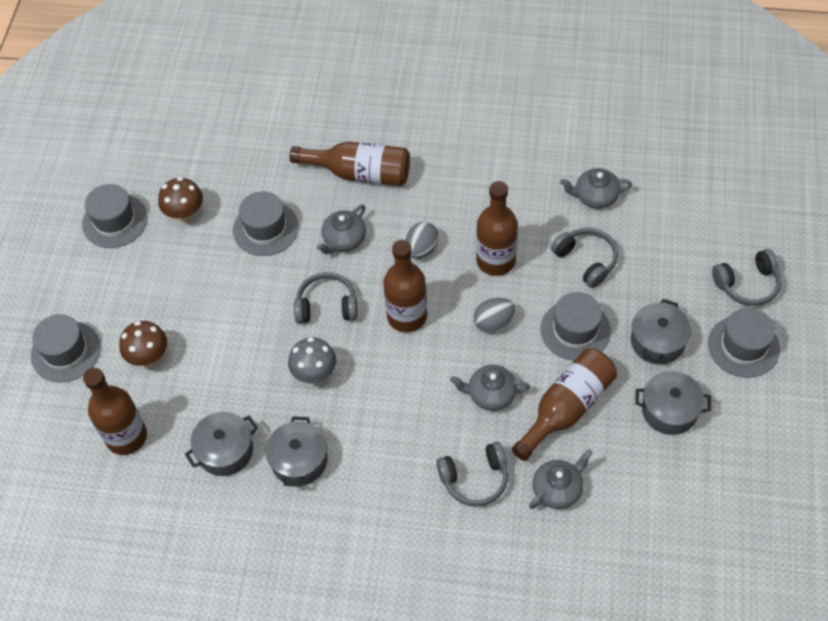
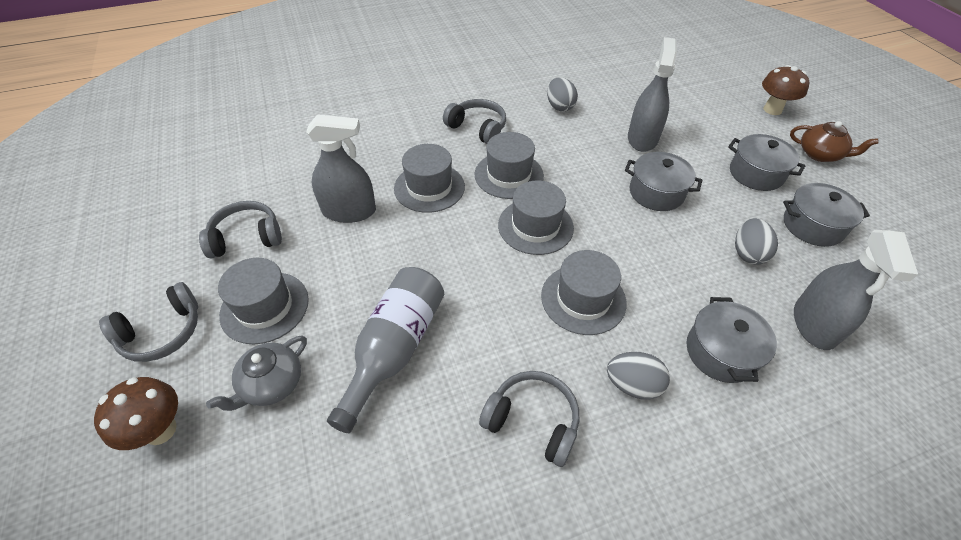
brown bottle: 5 -> 0
brown teapot: 0 -> 1
grey bottle: 0 -> 1
grey egg: 2 -> 3
grey mushroom: 1 -> 0
grey spray bottle: 0 -> 3
grey teapot: 4 -> 1

